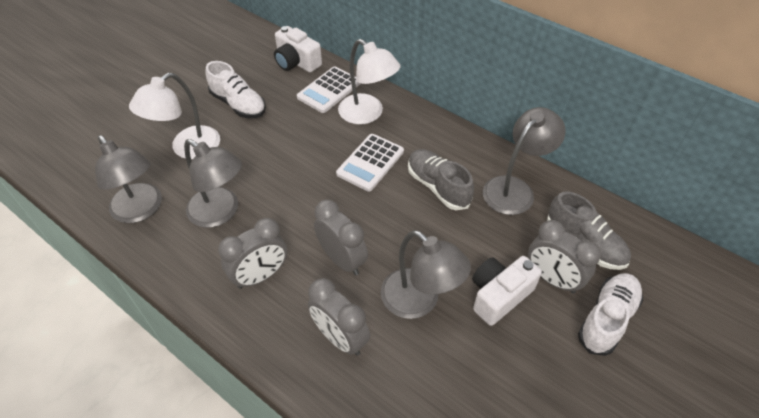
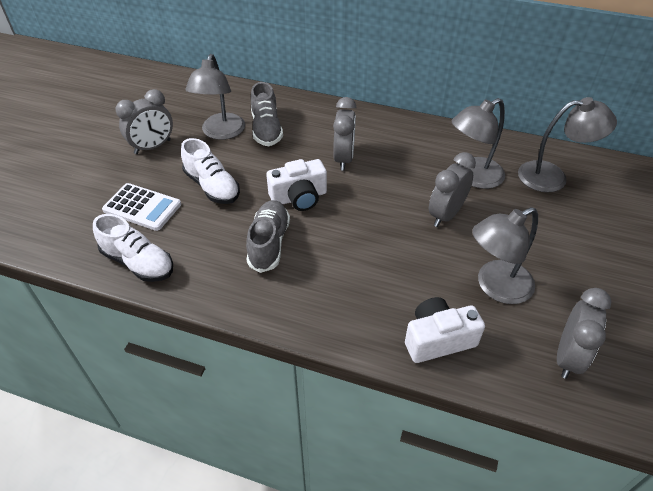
white calculator: 2 -> 1
white lamp: 2 -> 0

